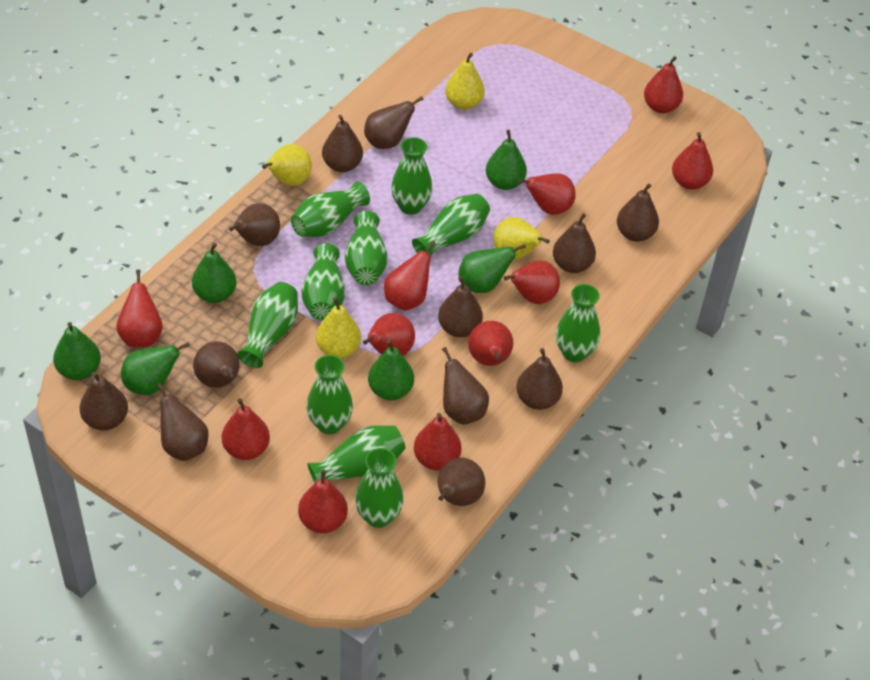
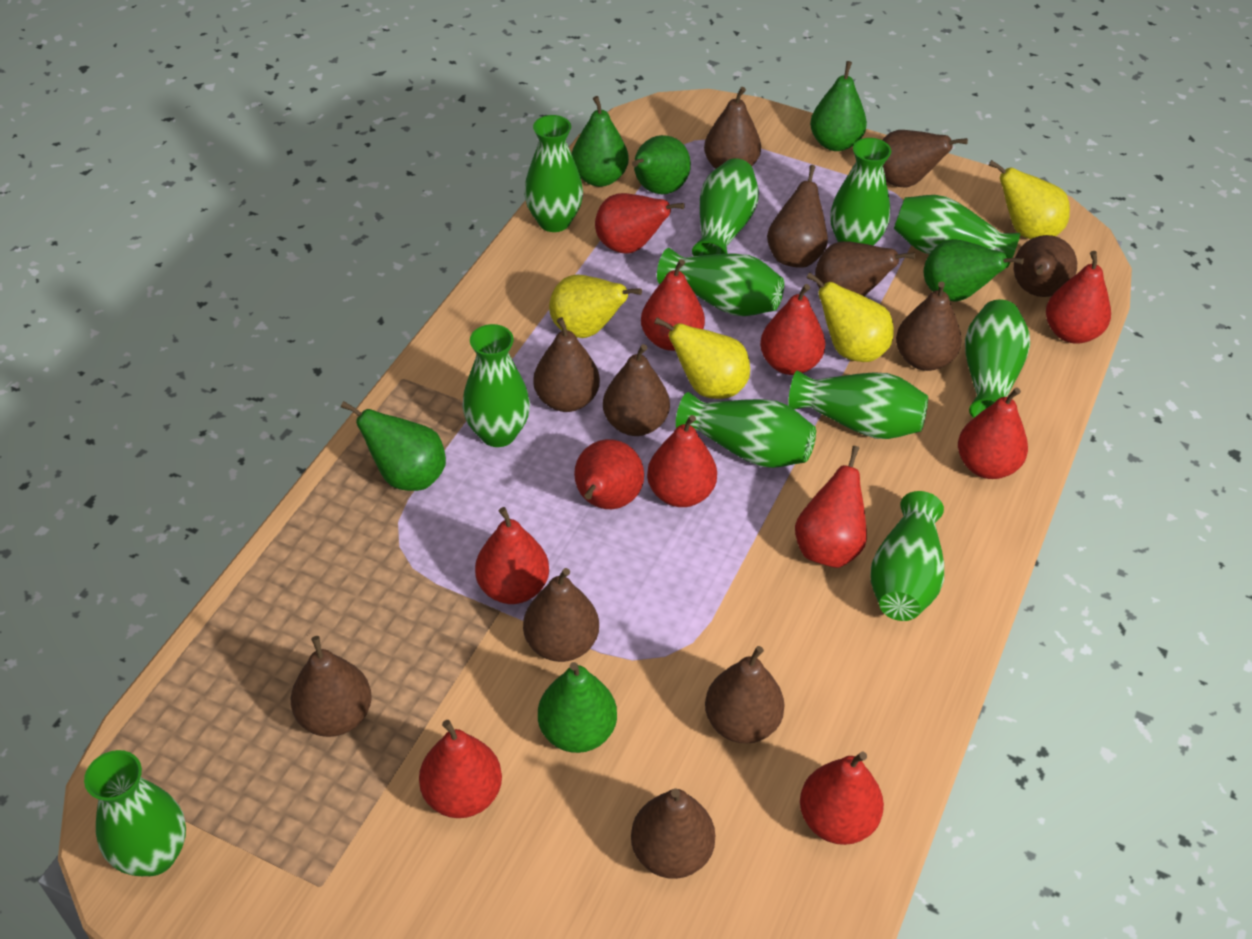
green vase: 10 -> 11

